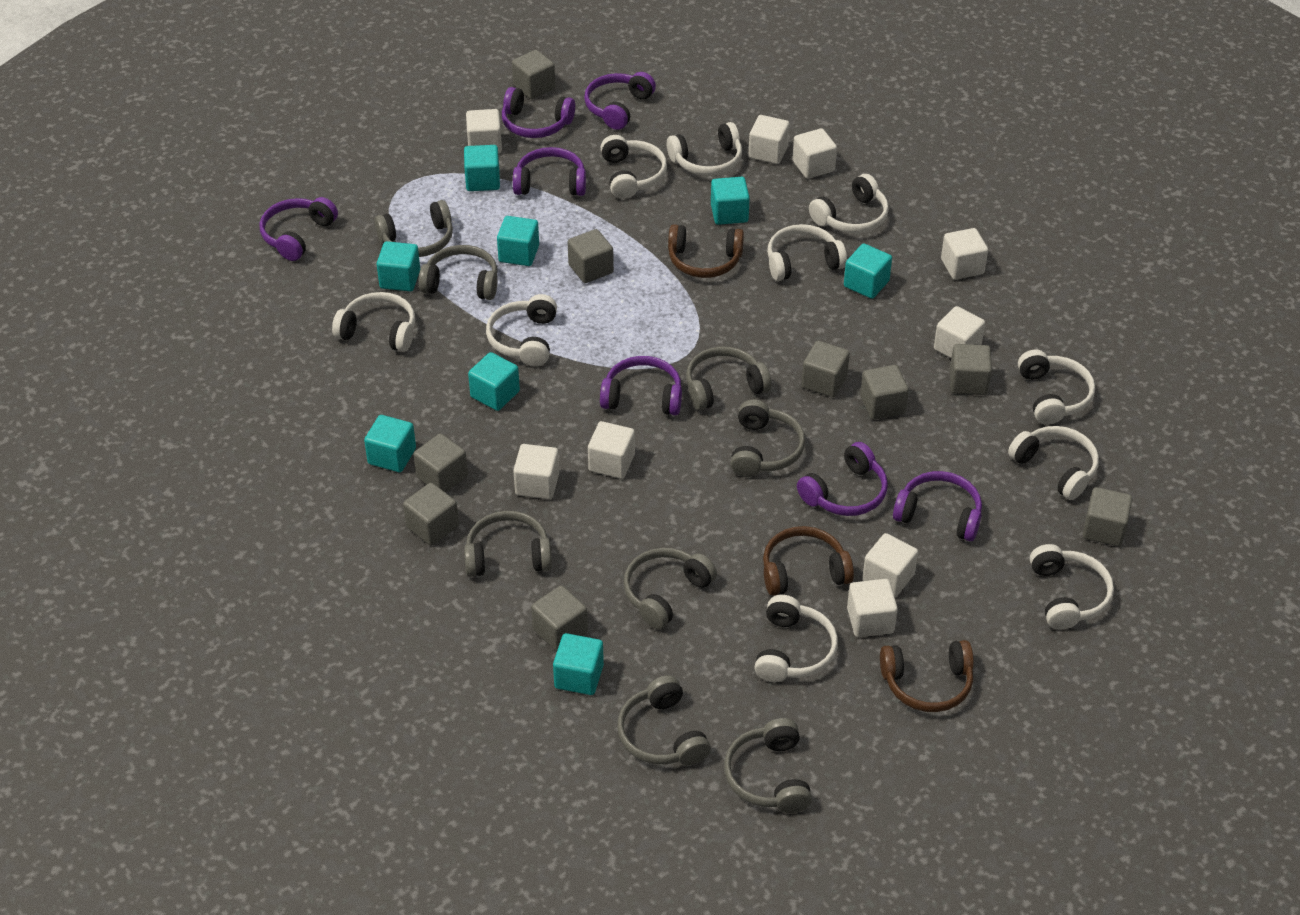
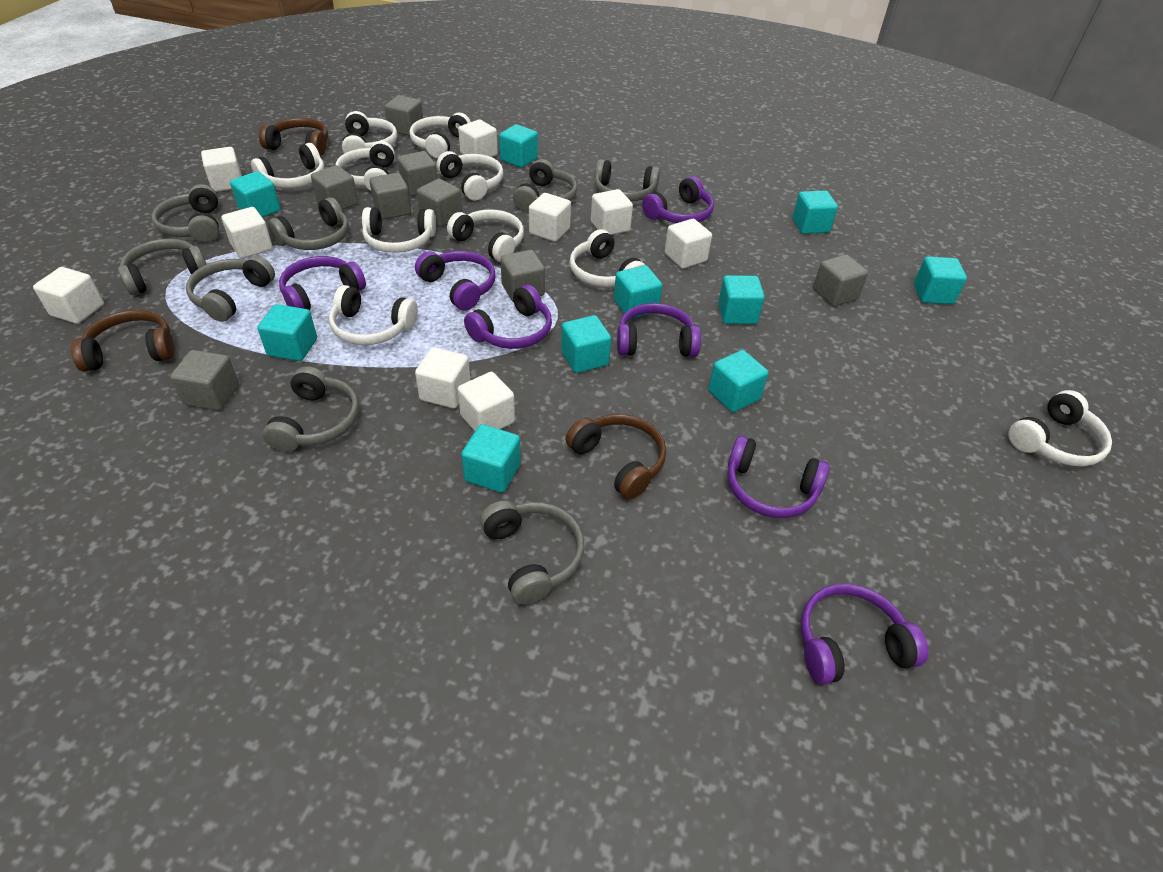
grey cube: 9 -> 8
turquoise cube: 8 -> 10

